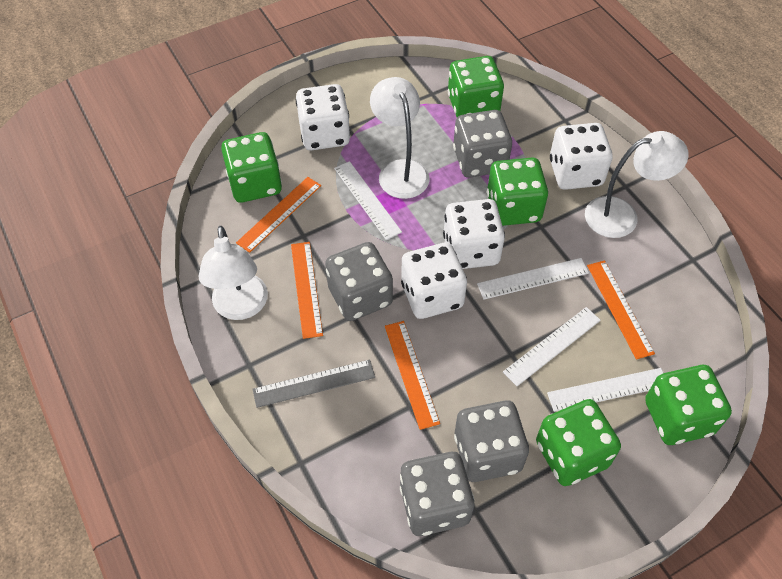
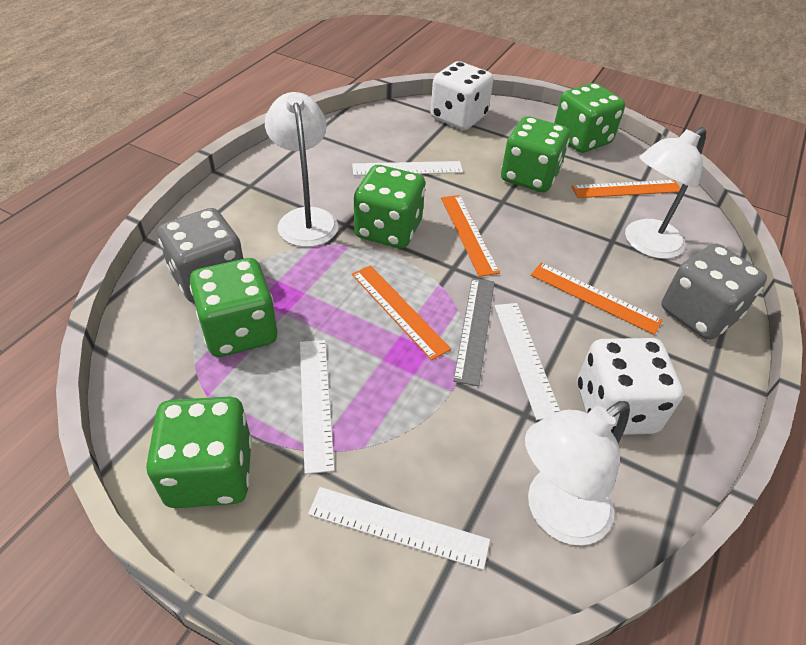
grey dice: 4 -> 2
white dice: 4 -> 2

